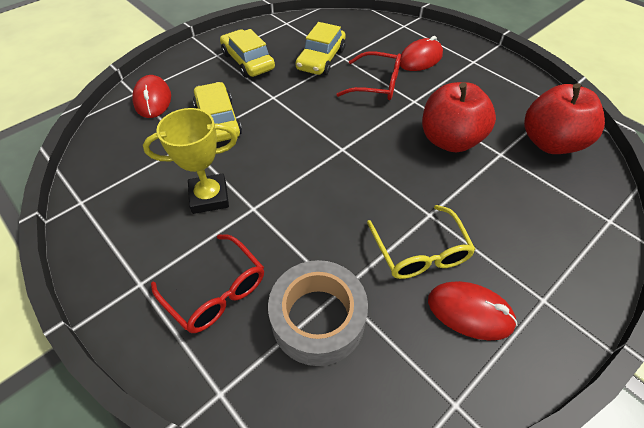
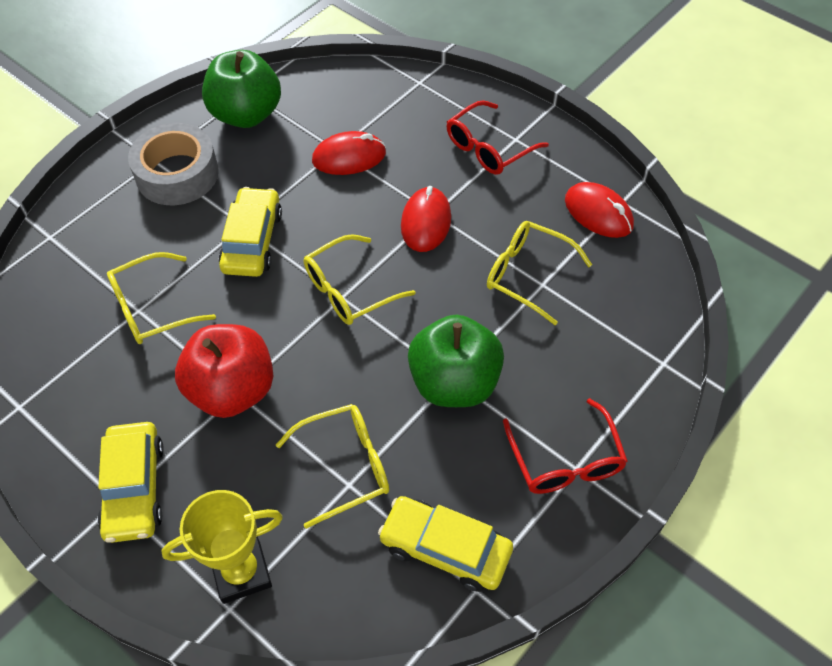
green apple: 0 -> 2
red apple: 2 -> 1
yellow glasses: 1 -> 4

